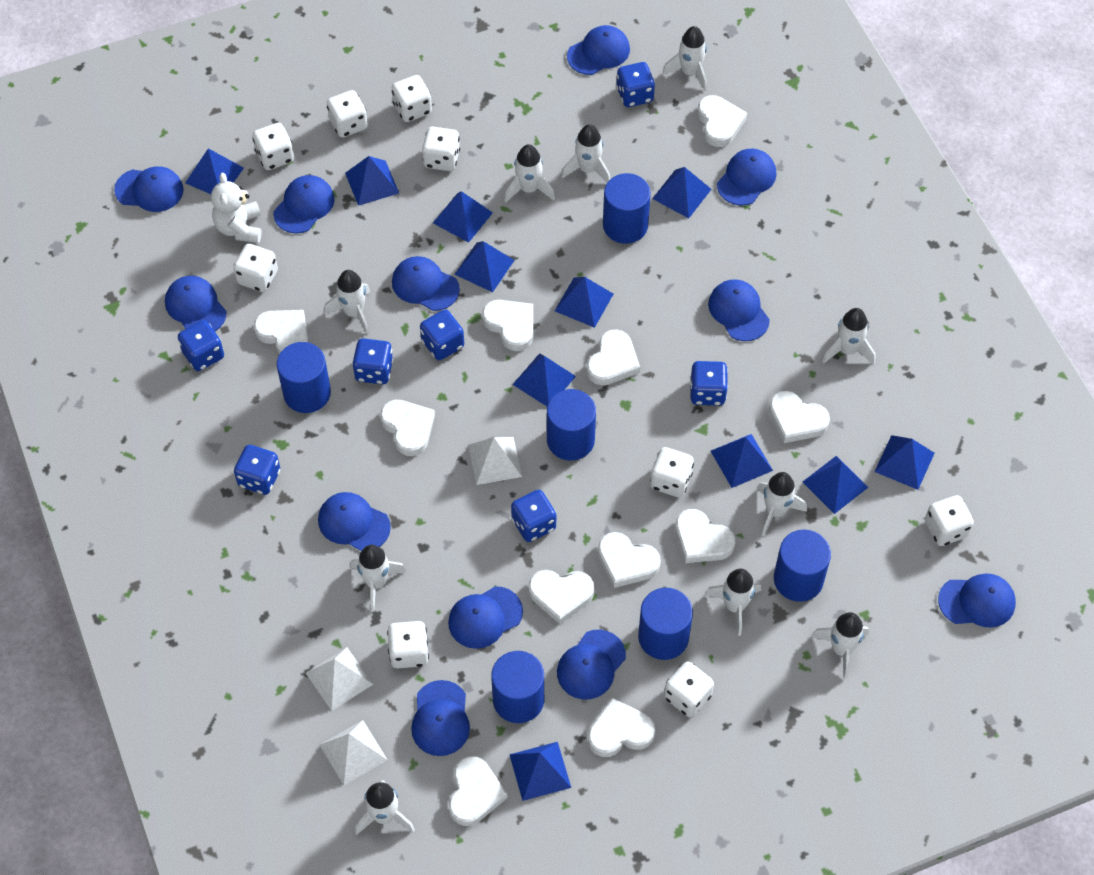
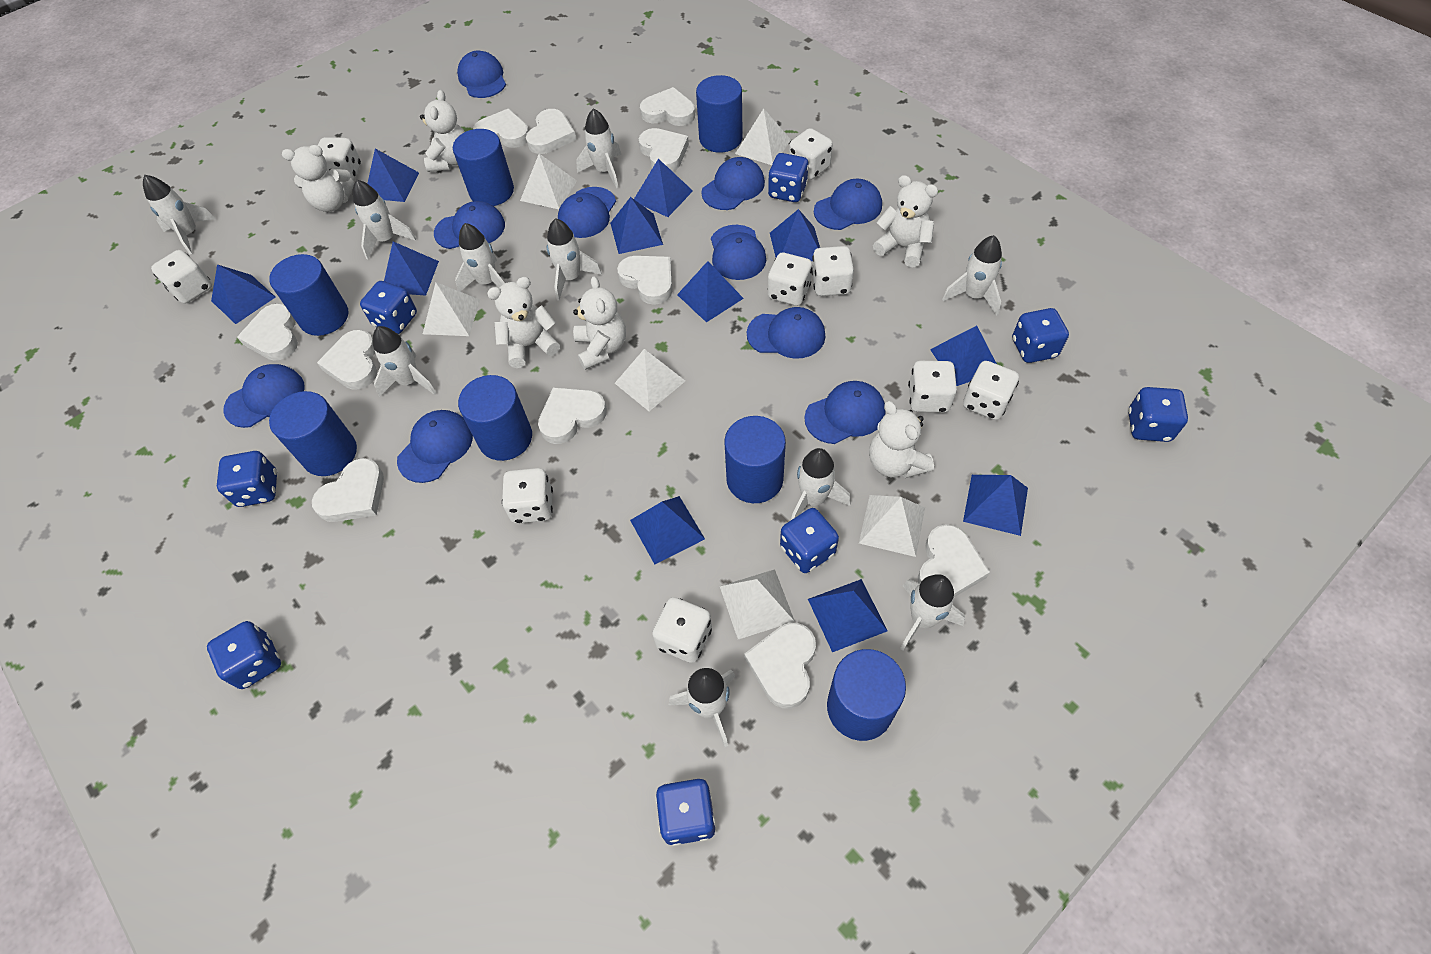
blue cap: 12 -> 10
blue cylinder: 6 -> 7
blue dice: 7 -> 8
white pyramid: 3 -> 6
white teddy bear: 1 -> 6

